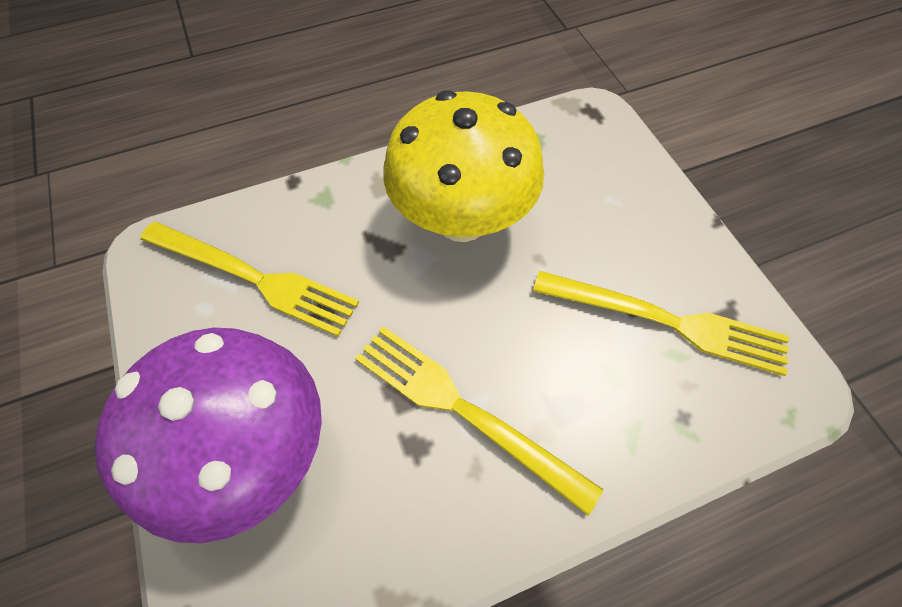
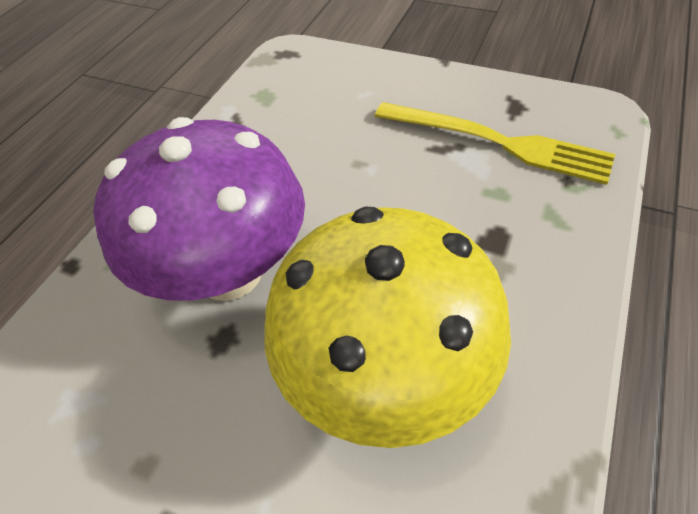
yellow fork: 3 -> 1

